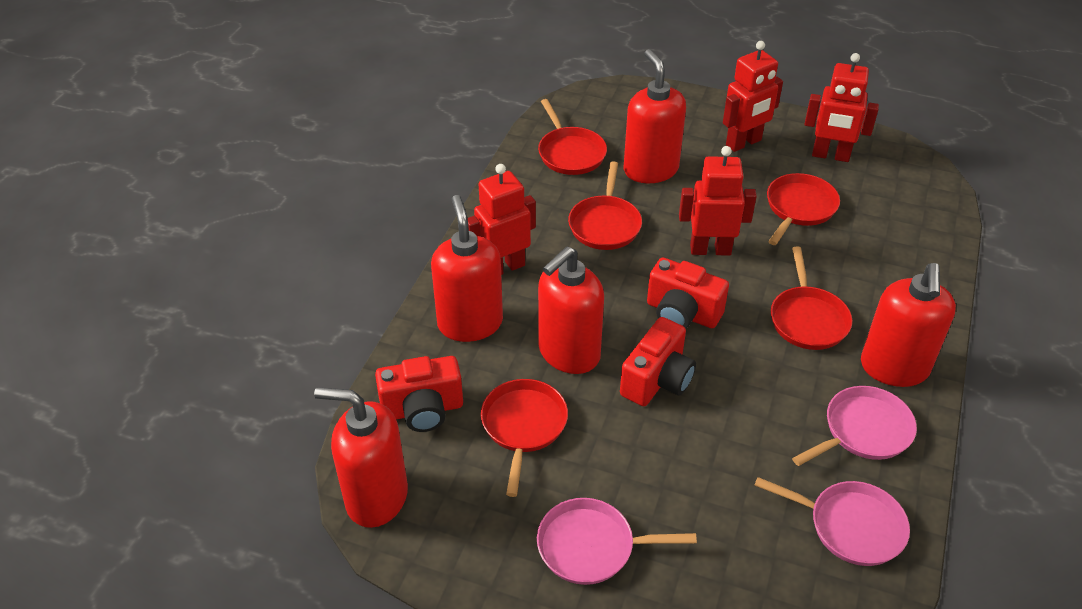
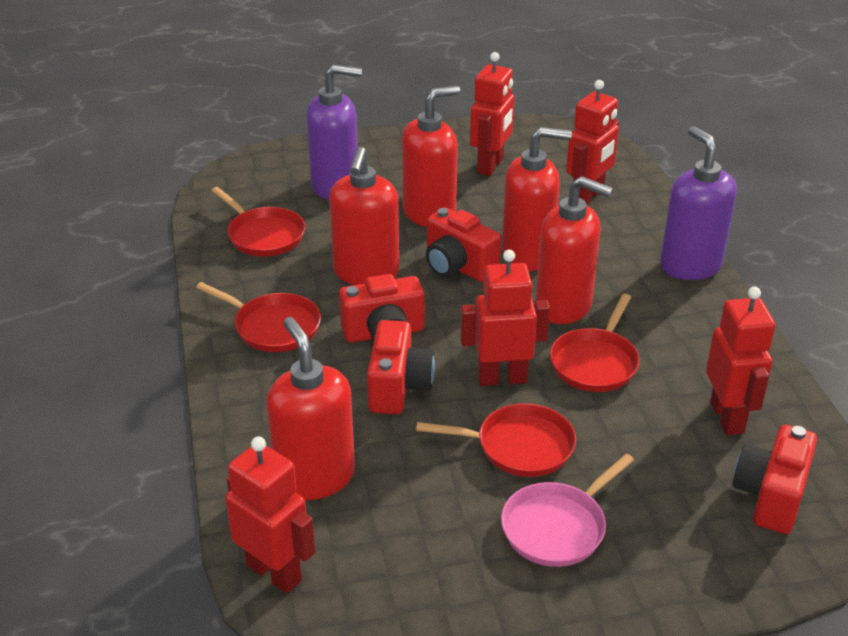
pink pan: 3 -> 1
purple soap dispenser: 0 -> 2
red camera: 3 -> 4
red pan: 5 -> 4
red robot: 4 -> 5

